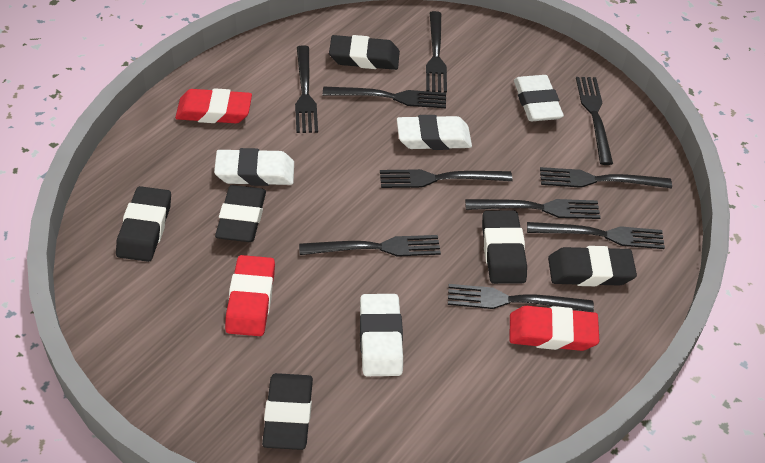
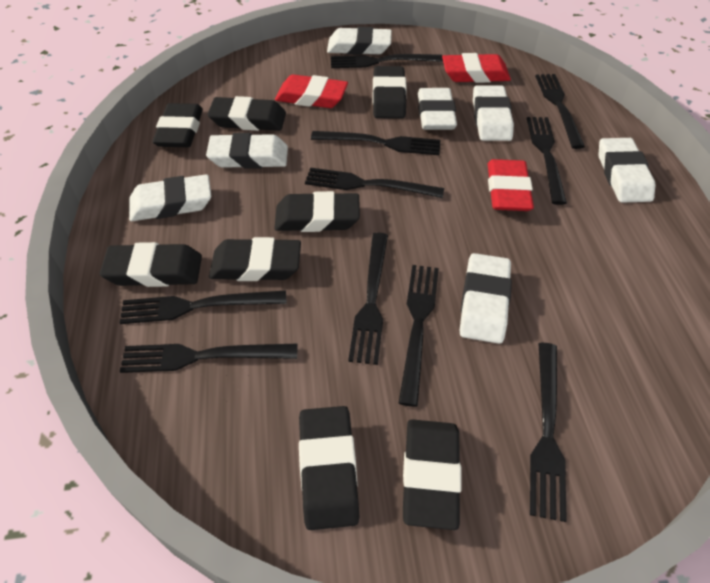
black eraser: 6 -> 8
white eraser: 4 -> 7

